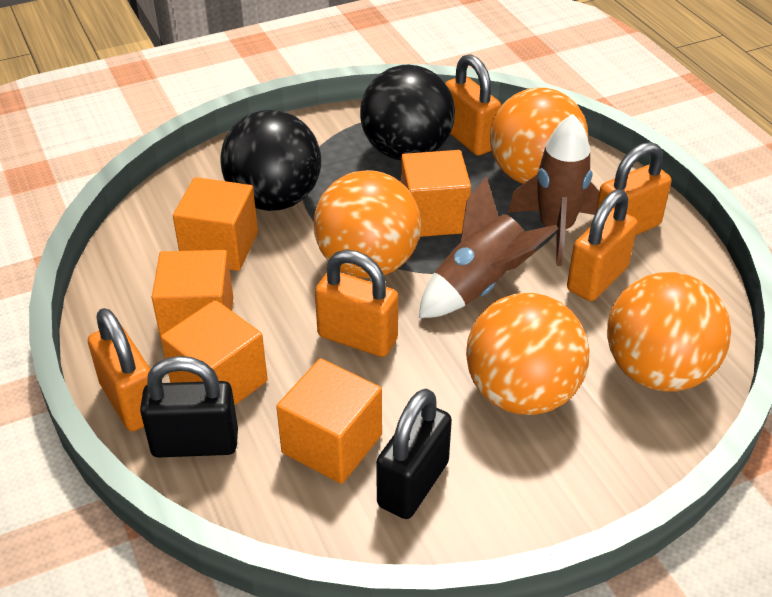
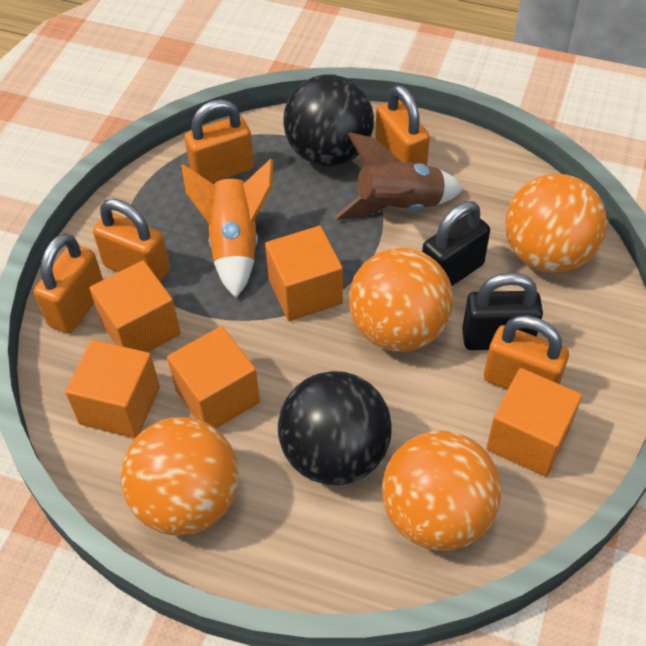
brown rocket: 2 -> 1
orange rocket: 0 -> 1

